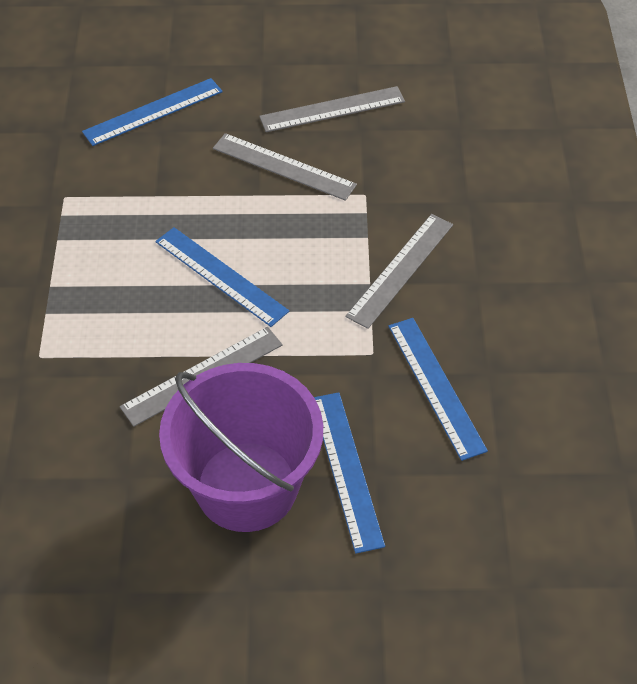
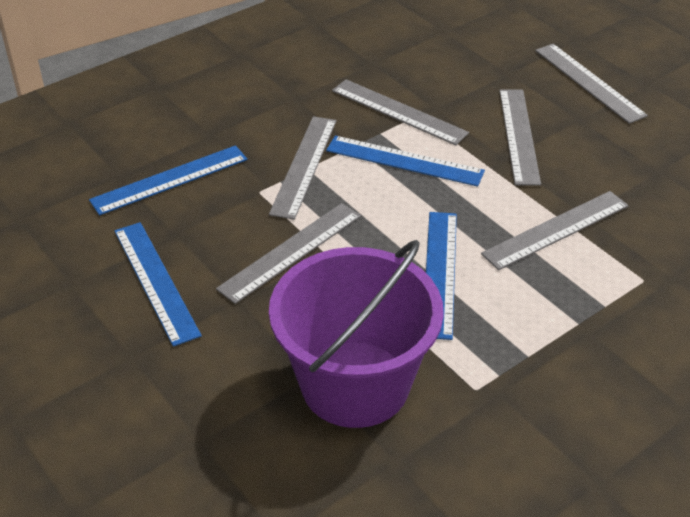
grey ruler: 4 -> 6

